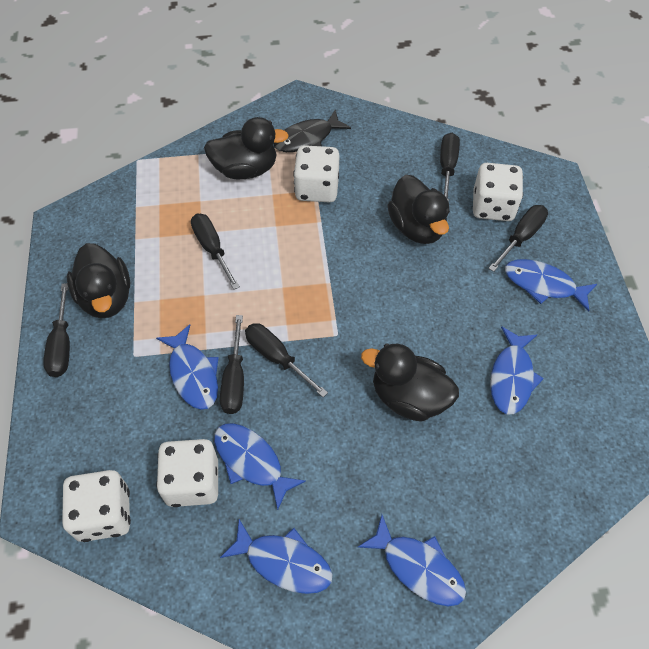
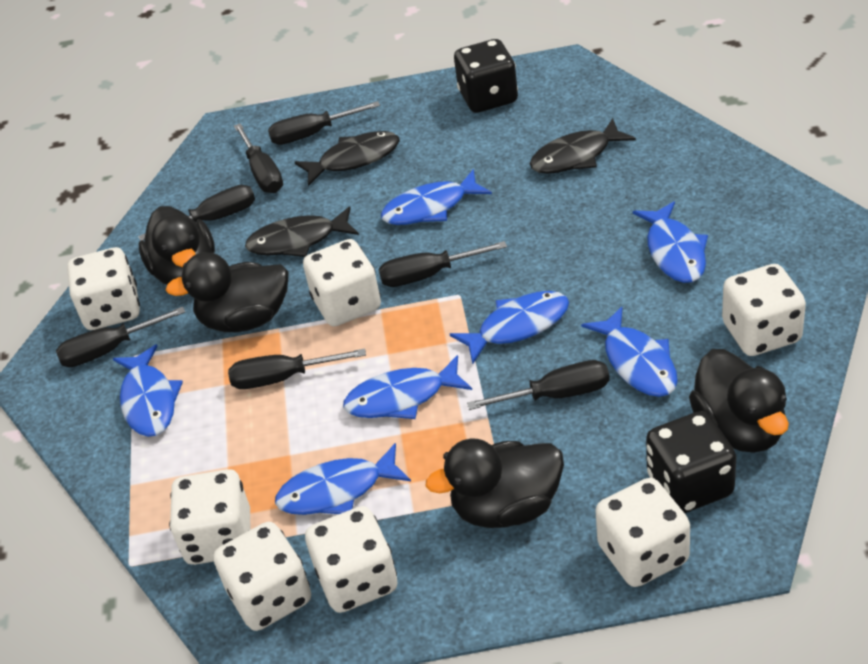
black dice: 0 -> 2
black fish: 1 -> 3
black screwdriver: 6 -> 7
blue fish: 6 -> 7
white dice: 4 -> 7

